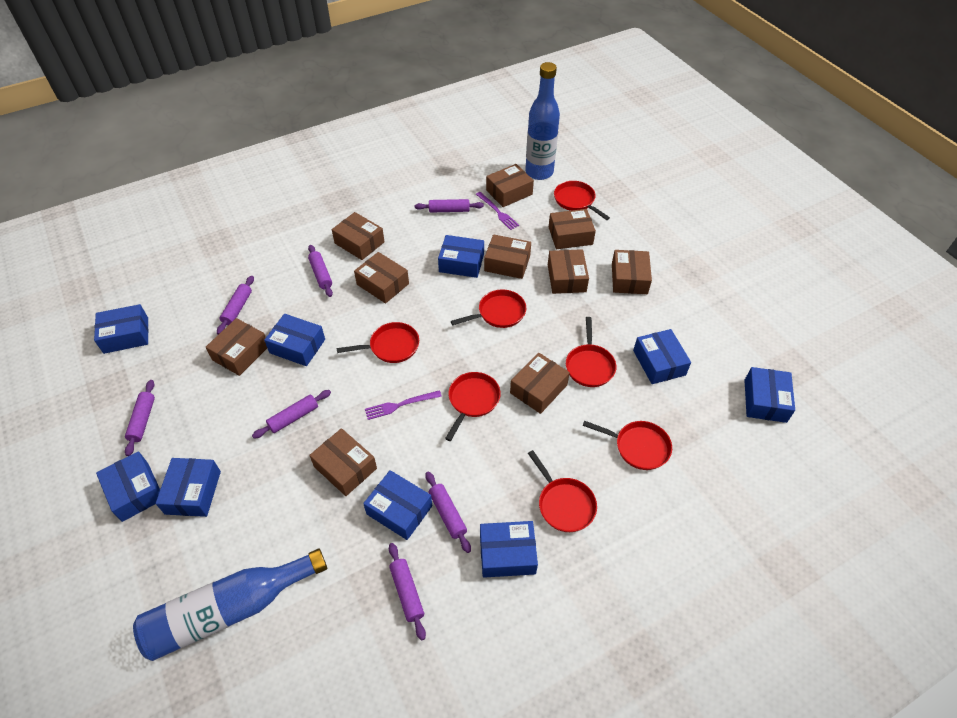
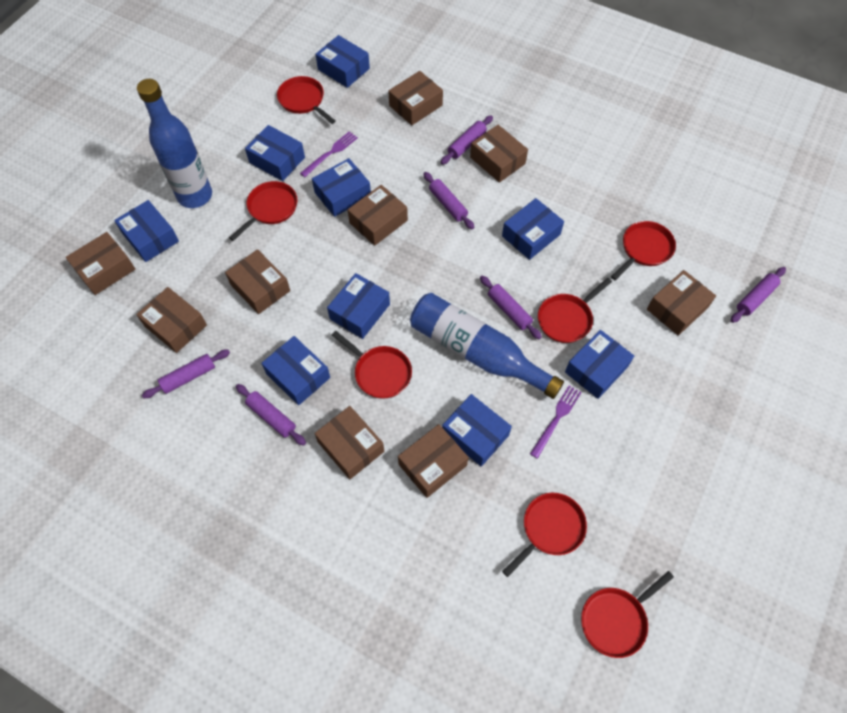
brown box: 10 -> 9
purple rolling pin: 7 -> 6

